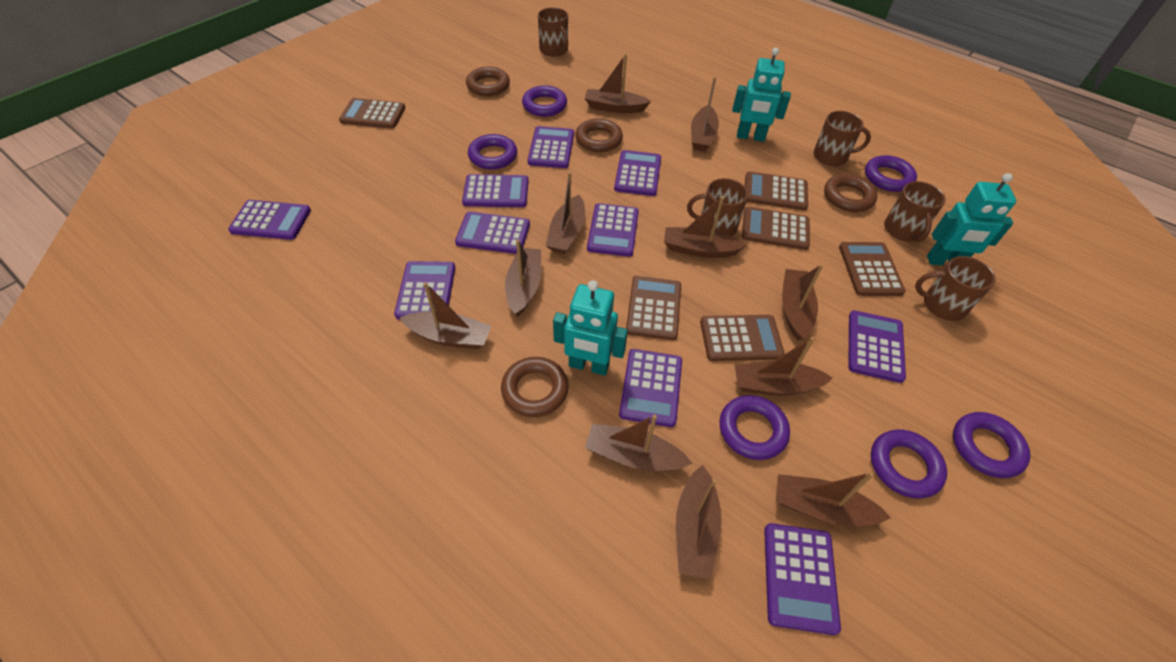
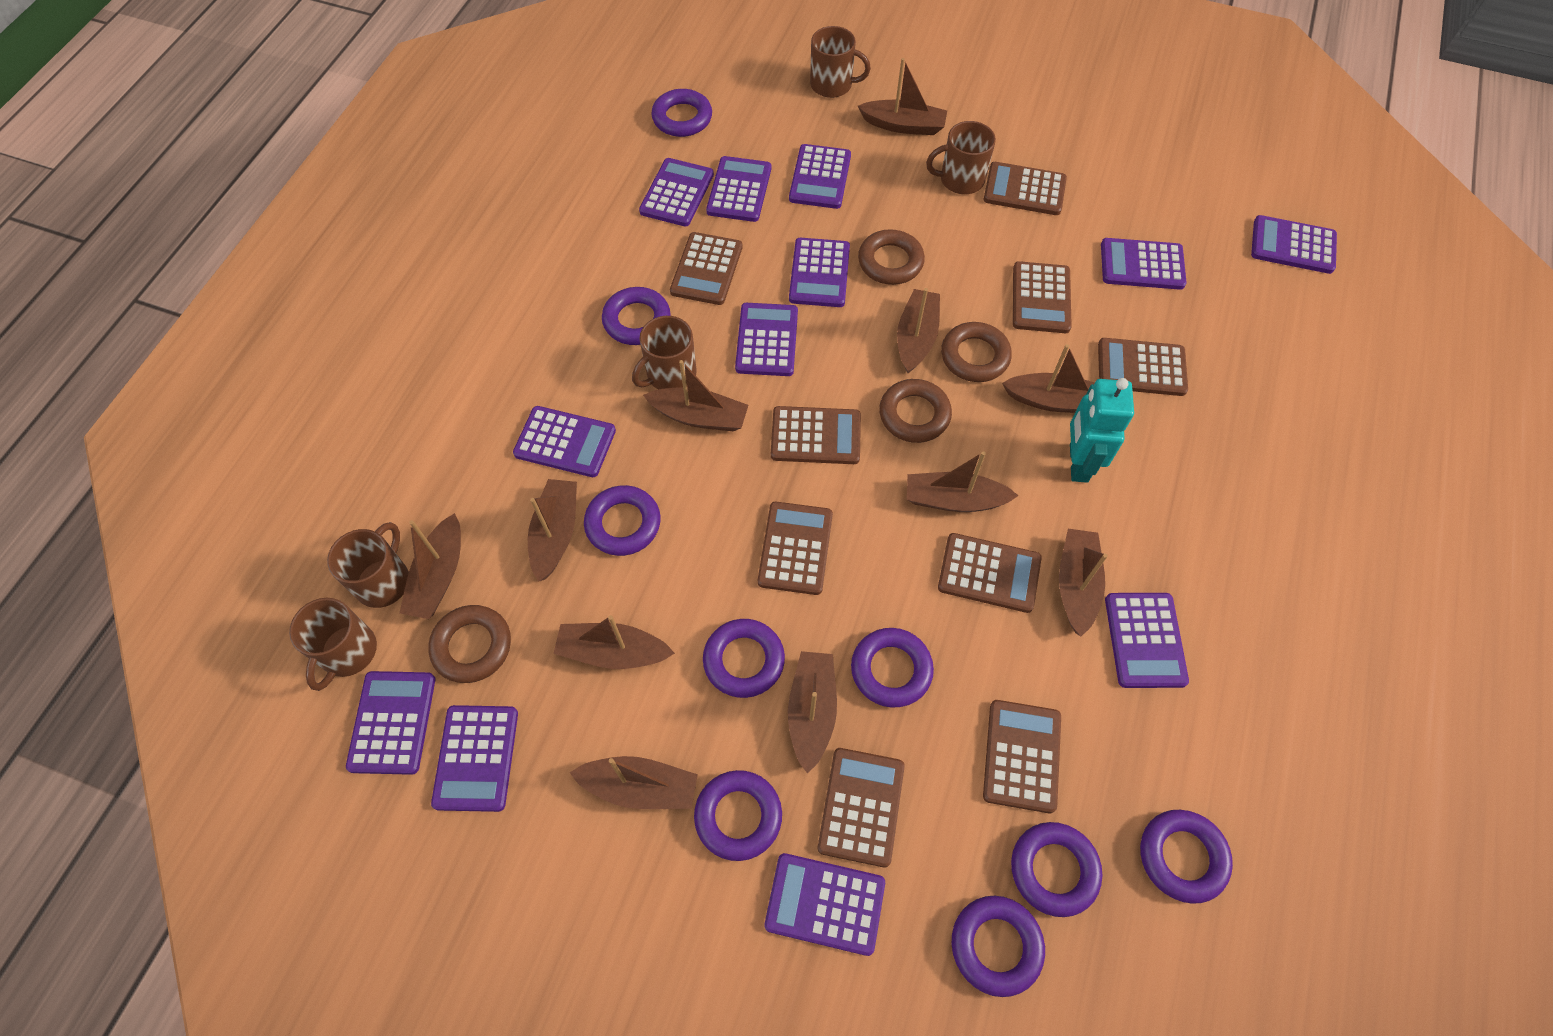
brown calculator: 6 -> 9
purple calculator: 10 -> 12
purple ring: 6 -> 9
turquoise robot: 3 -> 1

